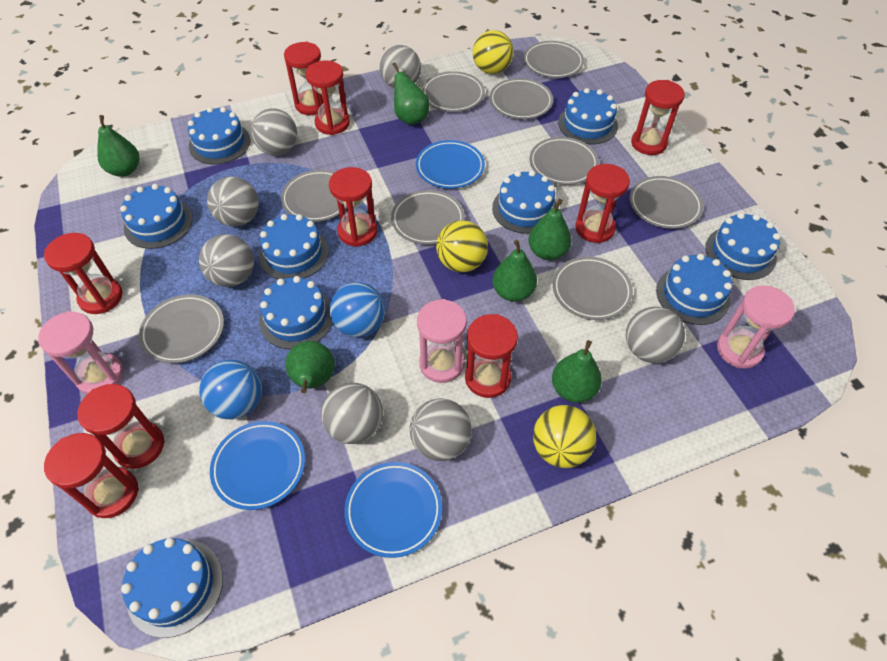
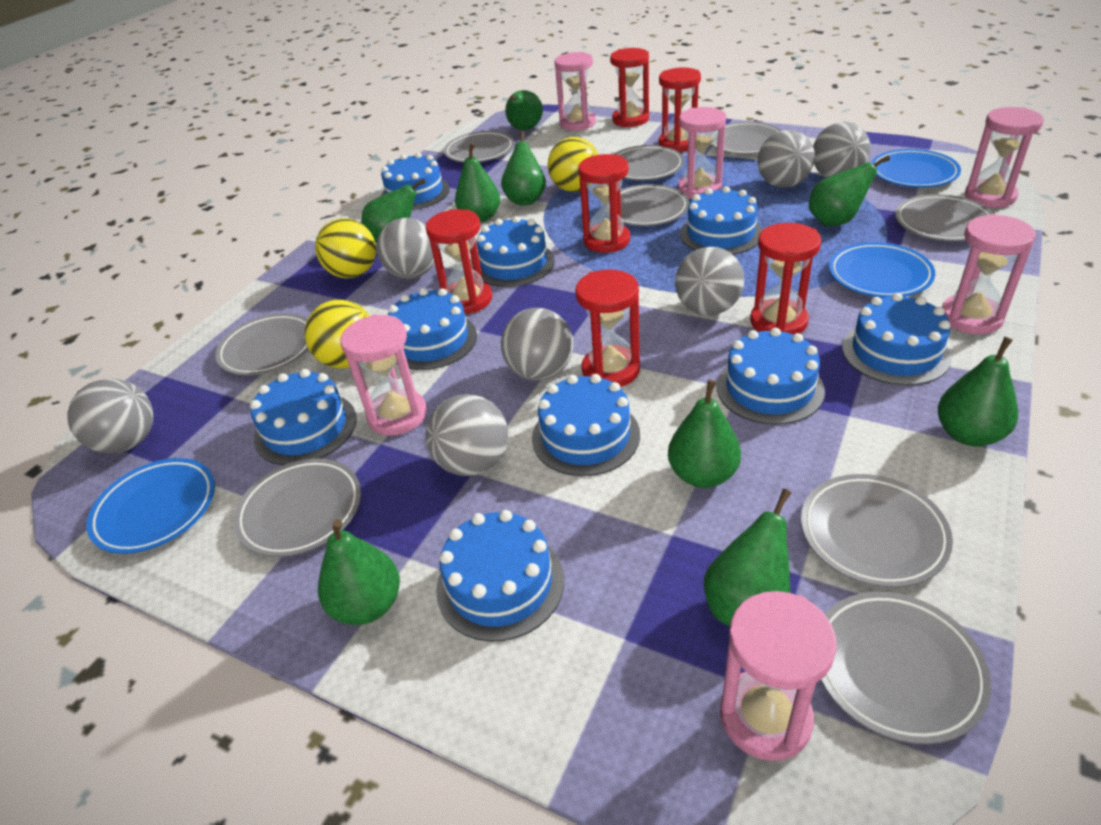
blue ball: 2 -> 0
green pear: 6 -> 9
pink hourglass: 3 -> 6
red hourglass: 9 -> 6

